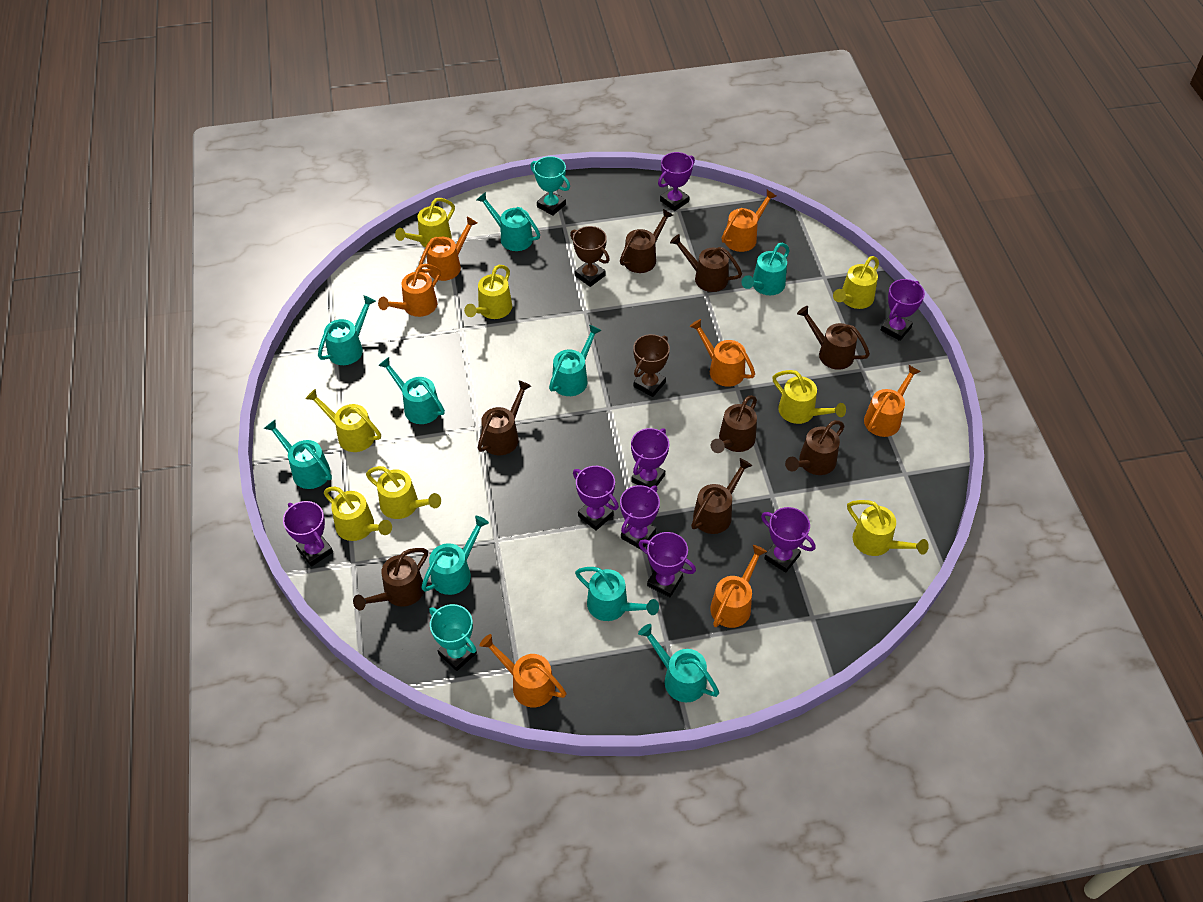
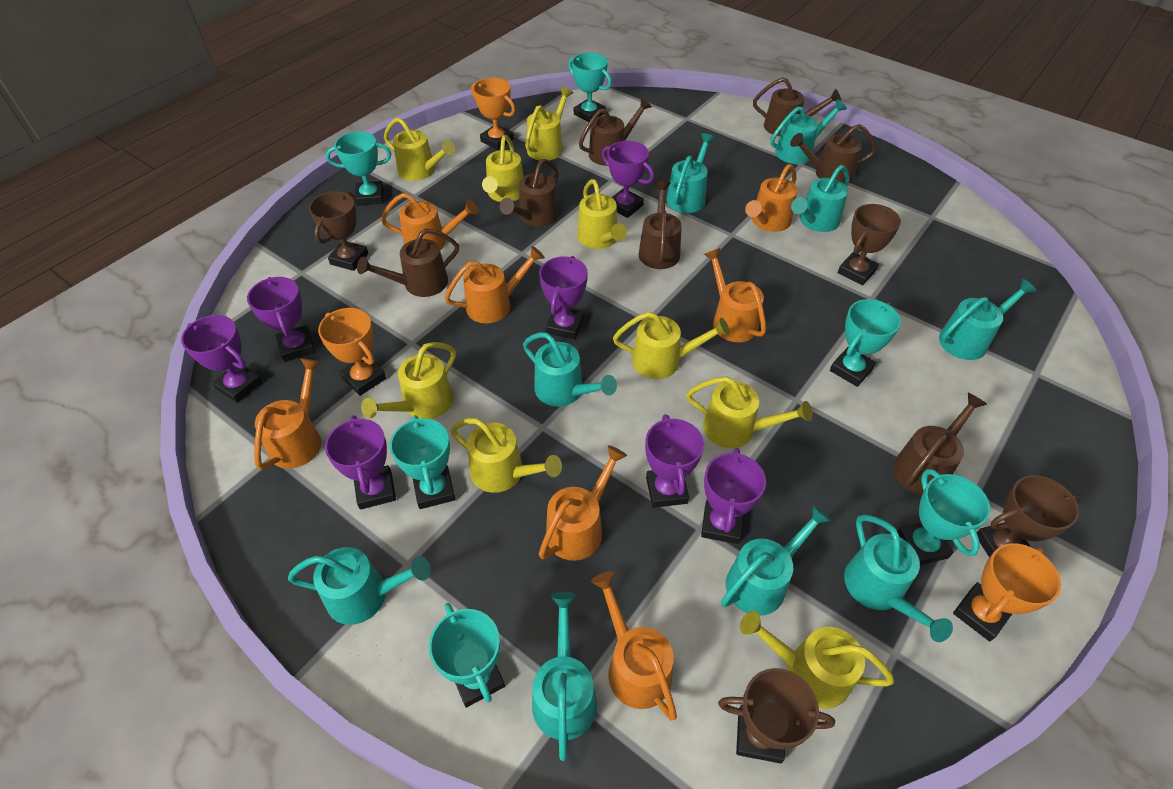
brown trophy: 2 -> 4
brown watering can: 8 -> 7
orange trophy: 0 -> 3
purple trophy: 8 -> 7
turquoise trophy: 2 -> 6
yellow watering can: 8 -> 9

